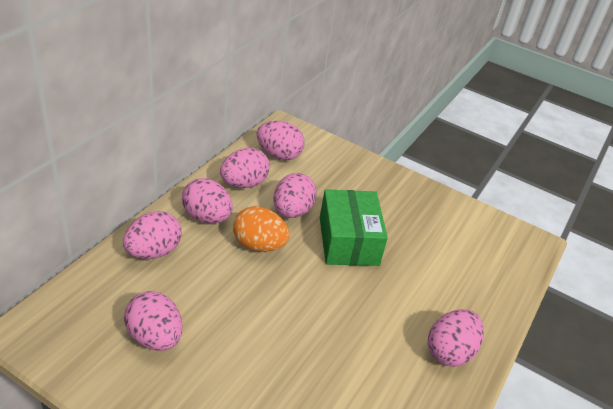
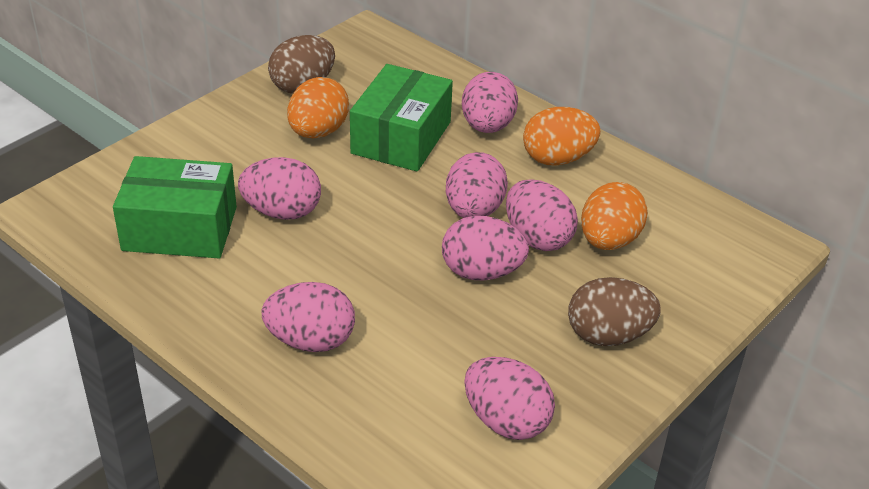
brown egg: 0 -> 2
green box: 1 -> 2
orange egg: 1 -> 3

